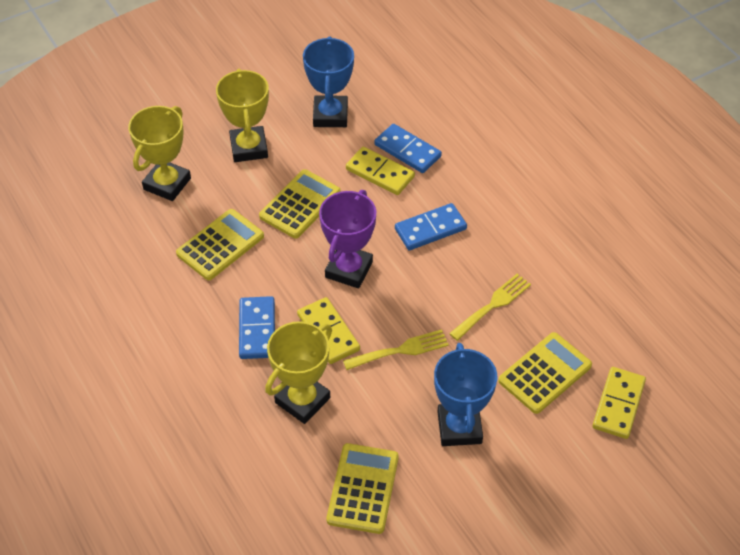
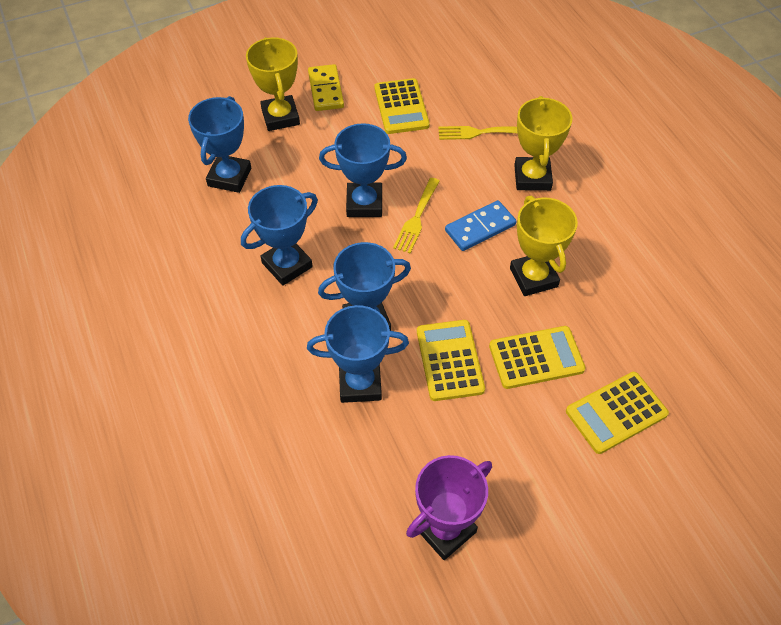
blue domino: 3 -> 1
blue trophy: 2 -> 5
yellow domino: 3 -> 1

